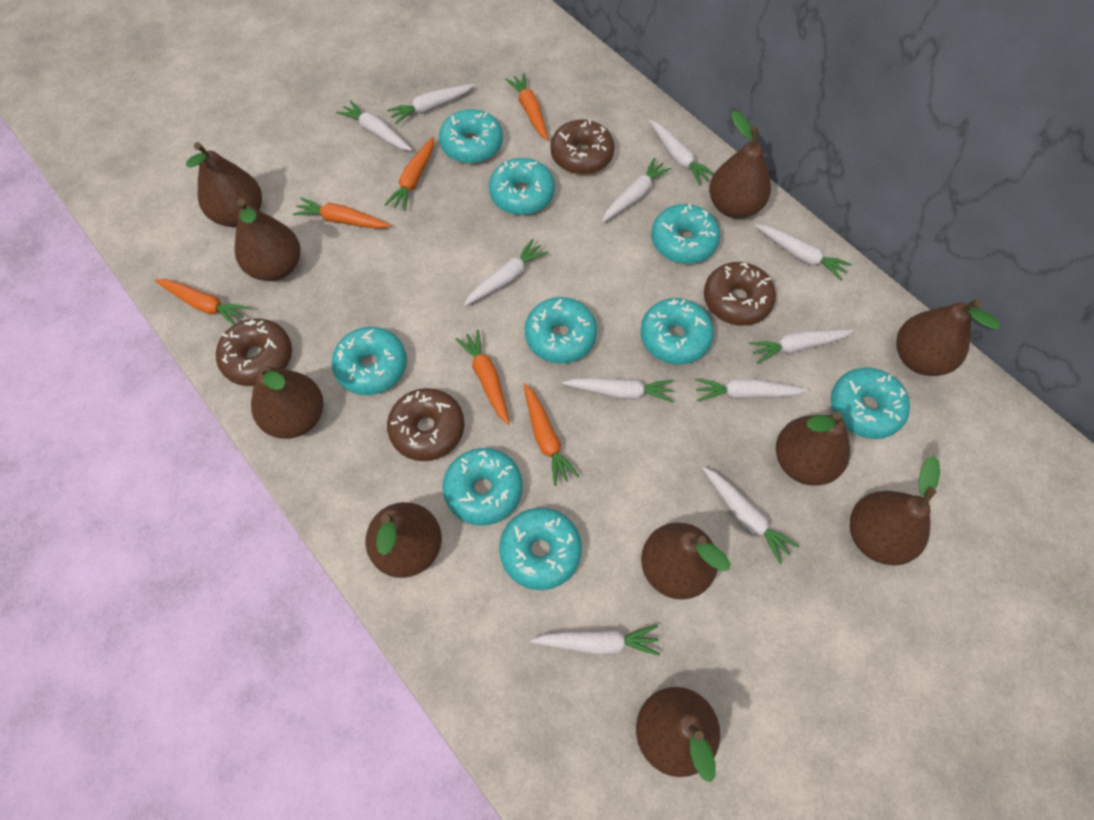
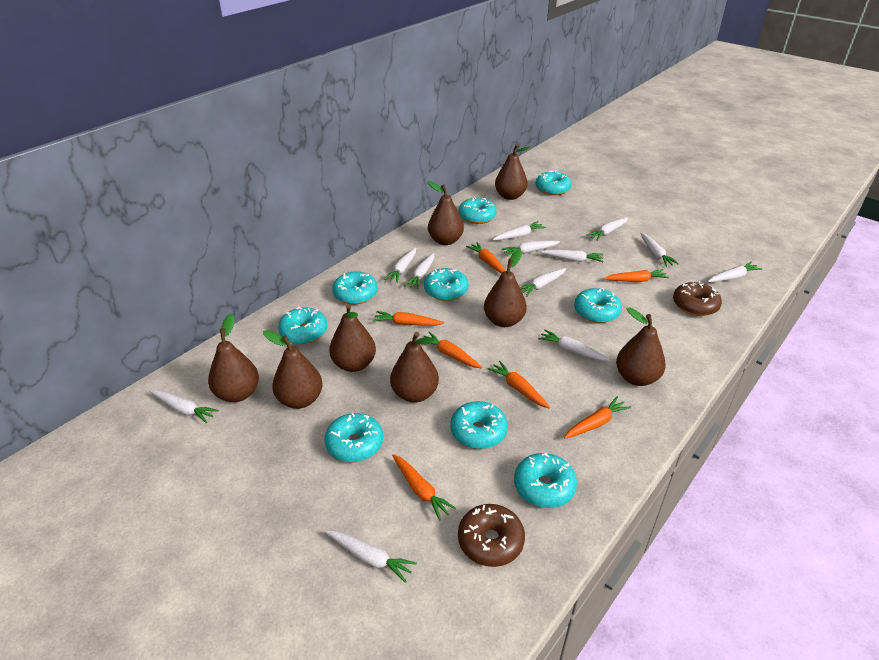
brown donut: 4 -> 2
brown pear: 10 -> 8
orange carrot: 6 -> 7
white carrot: 11 -> 12

